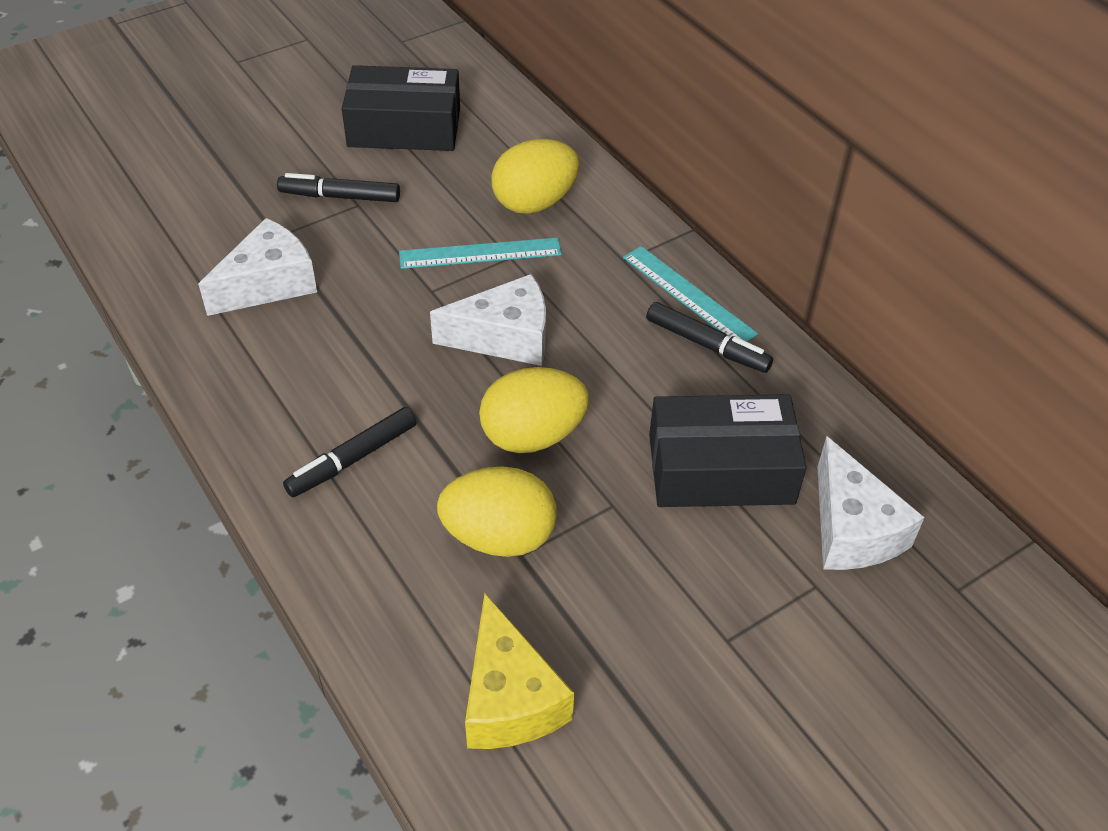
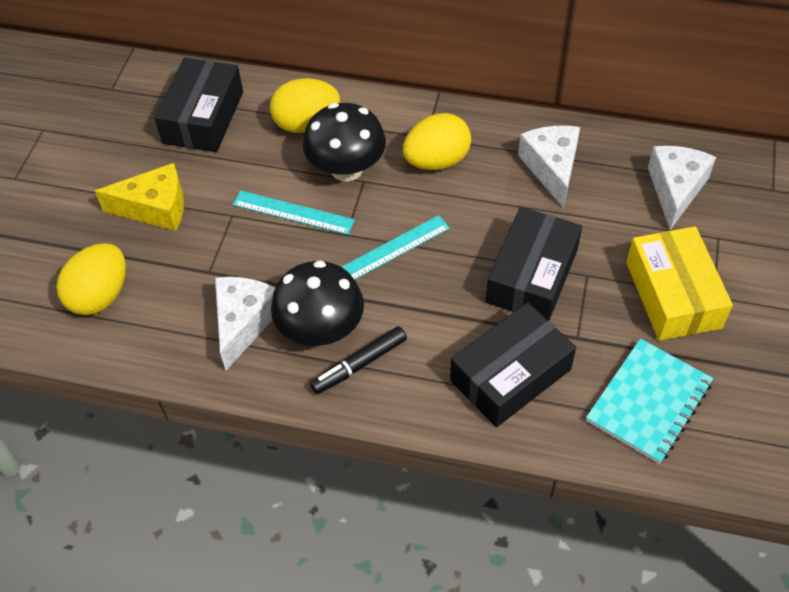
black box: 2 -> 3
black marker: 3 -> 1
black mushroom: 0 -> 2
turquoise notebook: 0 -> 1
yellow box: 0 -> 1

